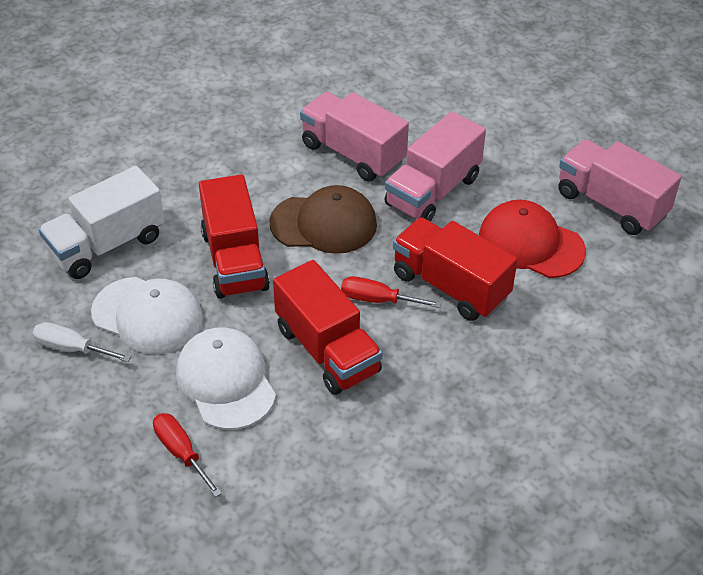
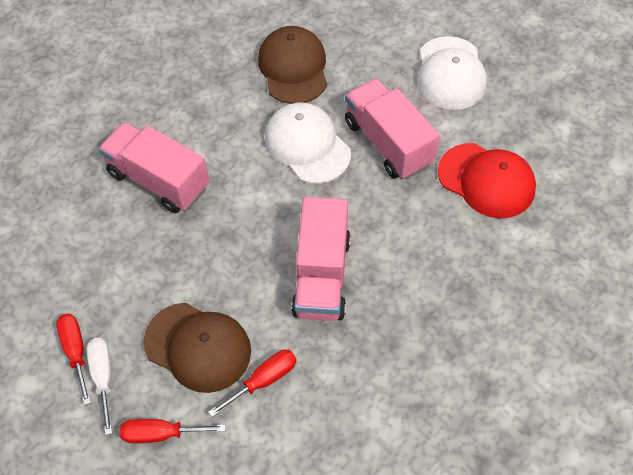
brown cap: 1 -> 2
red screwdriver: 2 -> 3
red truck: 3 -> 0
white truck: 1 -> 0

